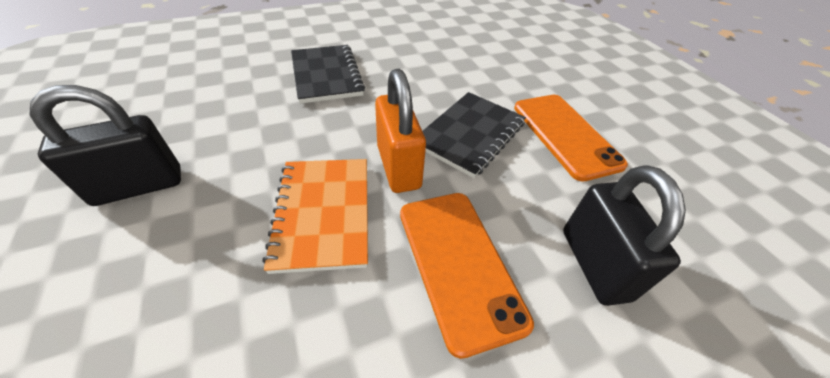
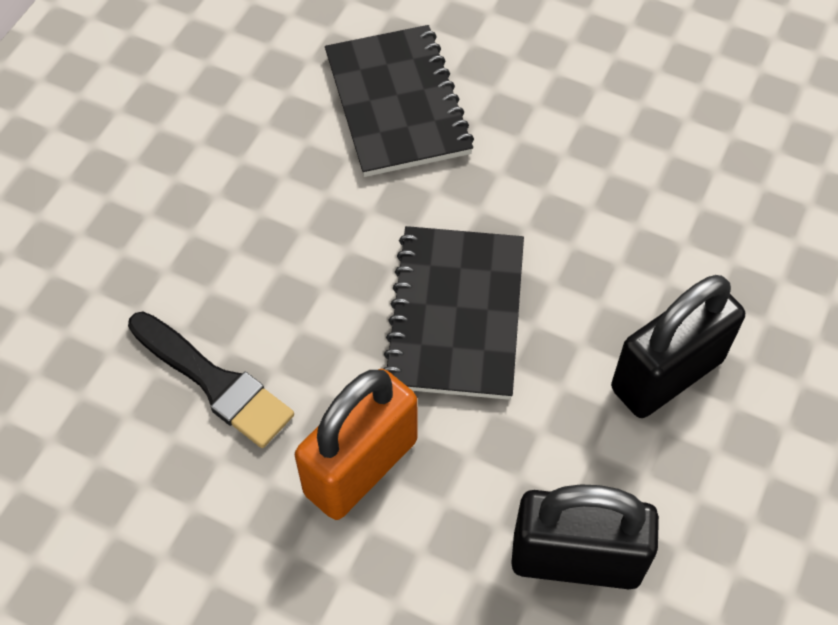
black brush: 0 -> 1
orange notebook: 1 -> 0
orange phone: 2 -> 0

